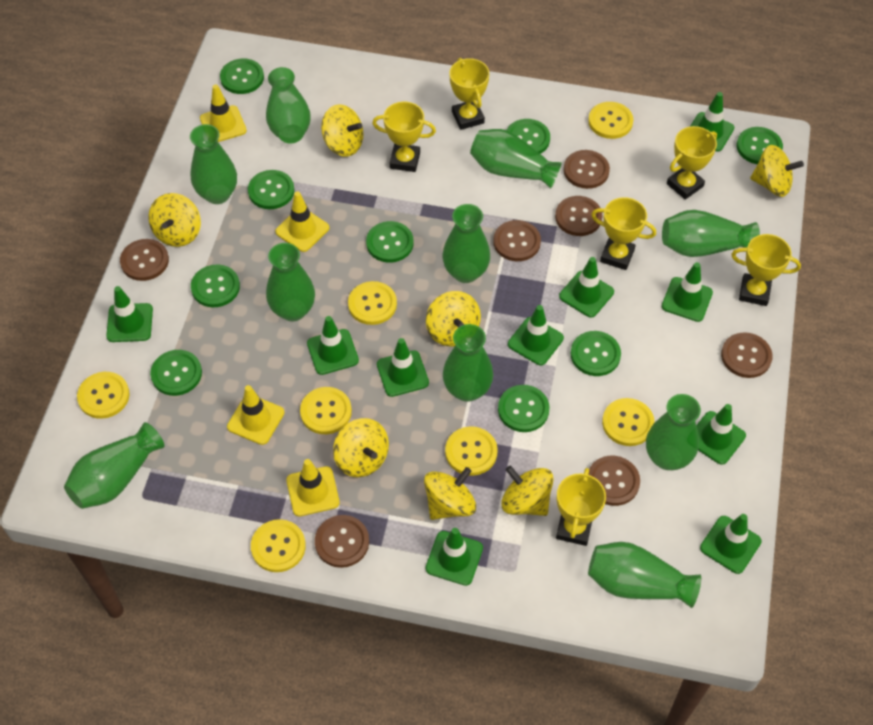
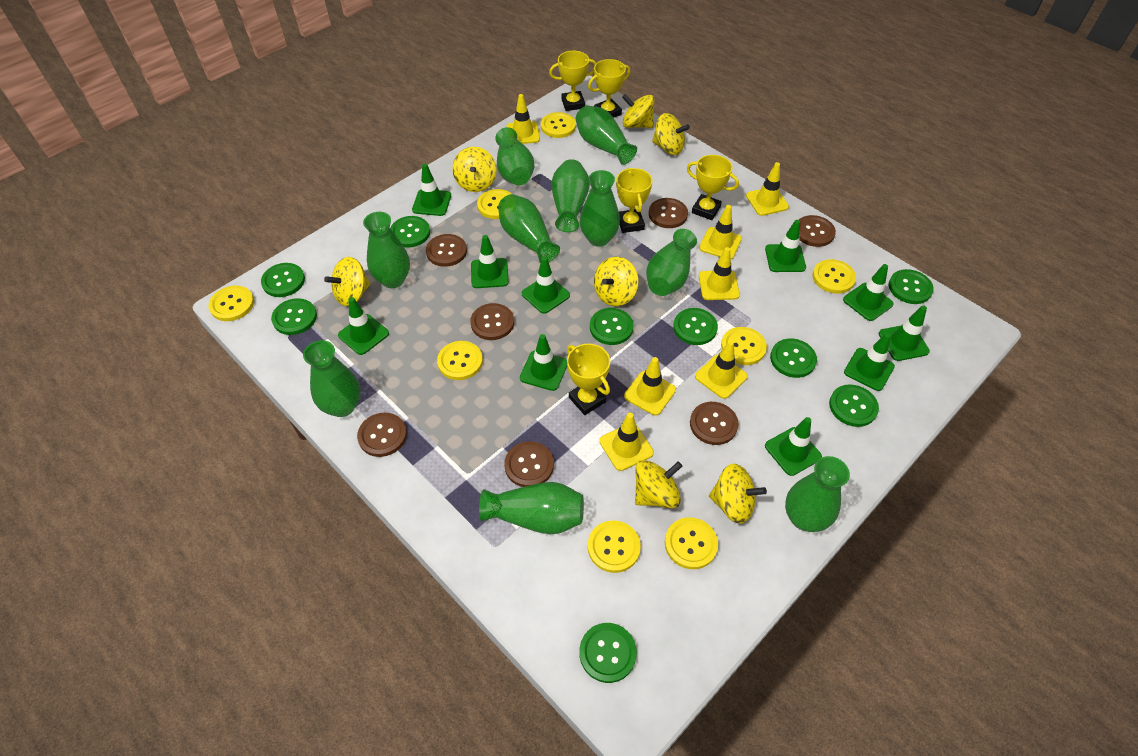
yellow button: 7 -> 8
yellow traffic cone: 4 -> 7
yellow trophy: 6 -> 5

